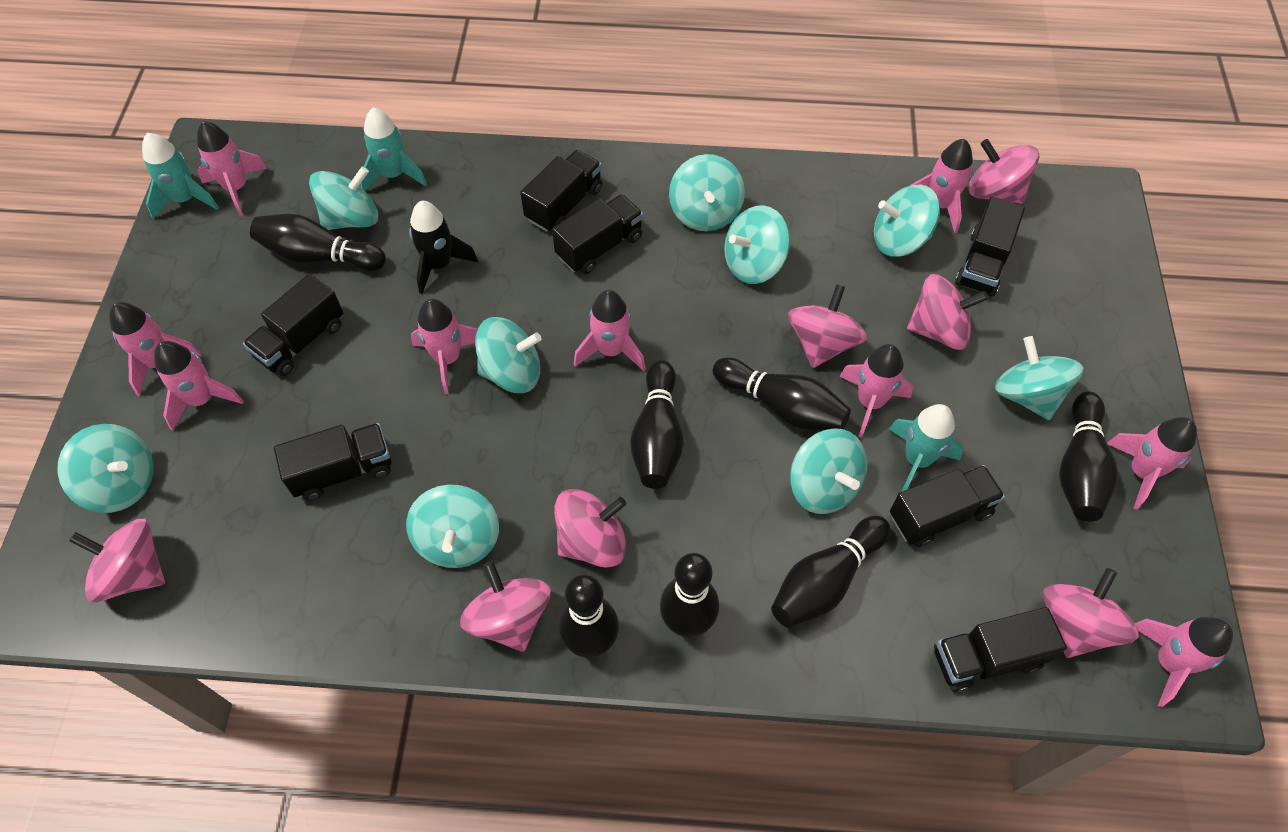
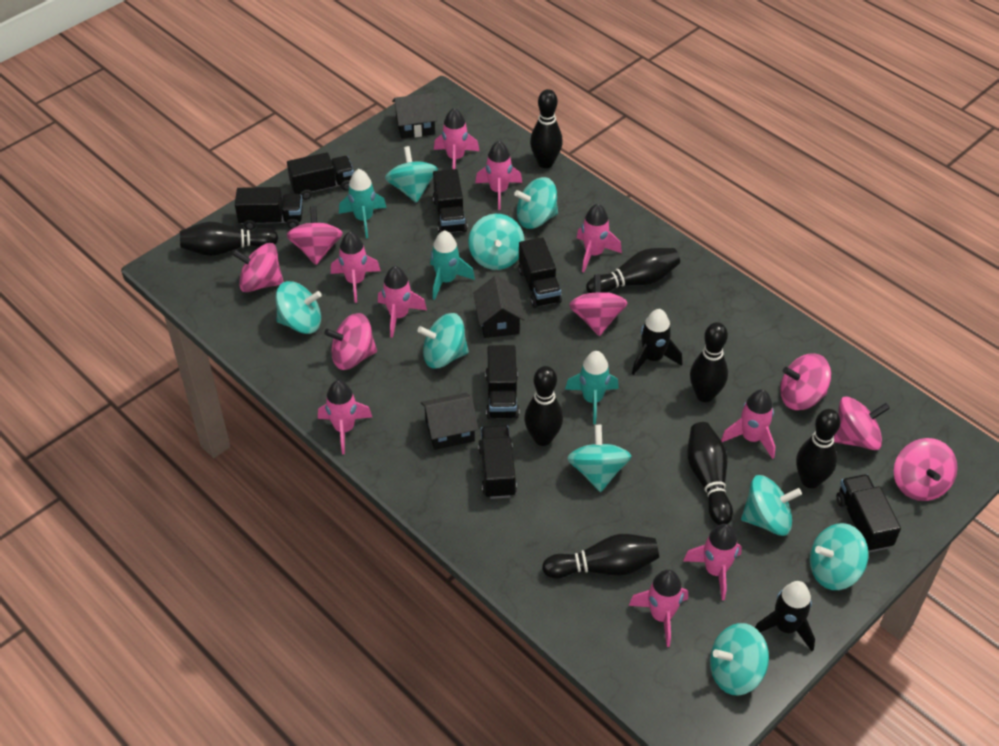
black bowling pin: 7 -> 8
black house: 0 -> 3
black rocket: 1 -> 2

